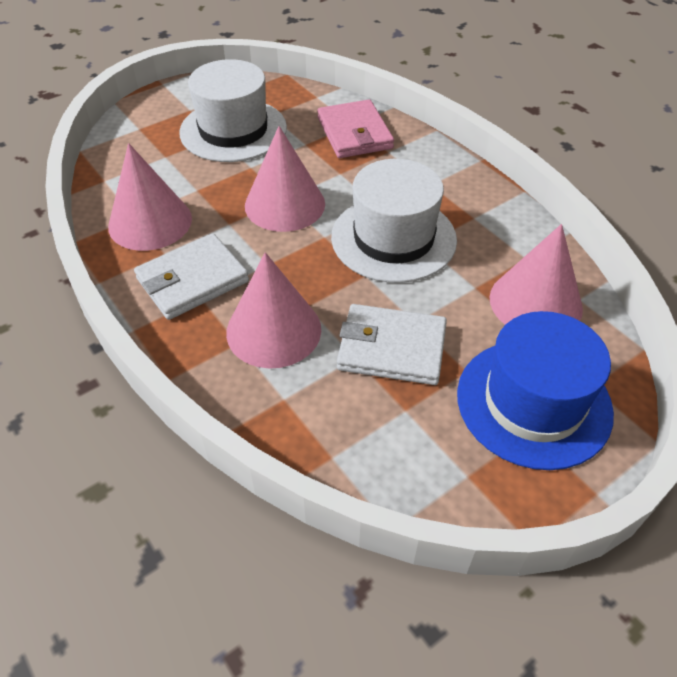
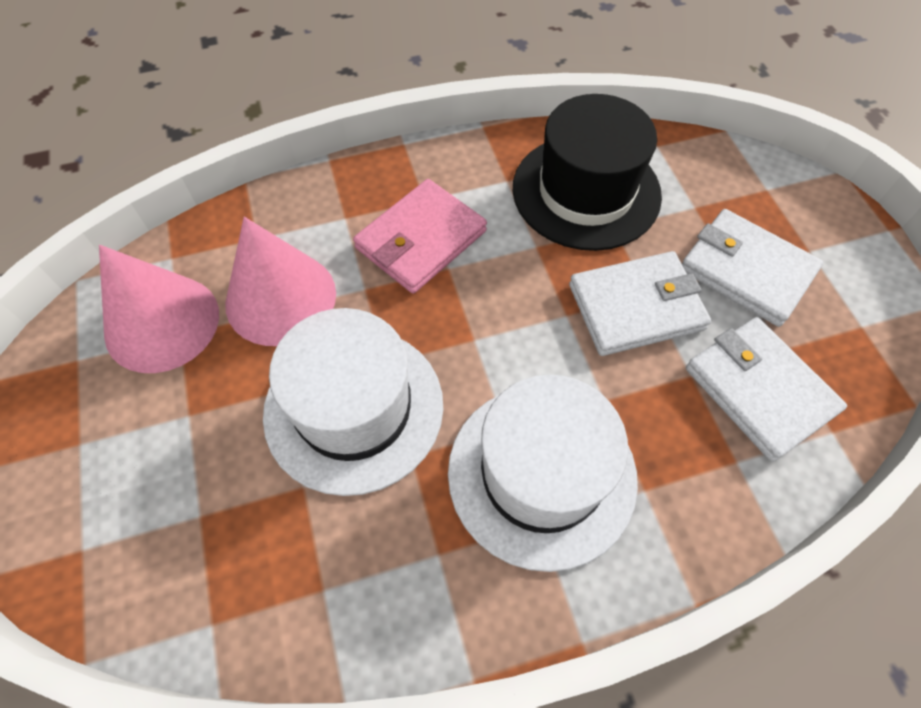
black hat: 0 -> 1
blue hat: 1 -> 0
pink cone: 4 -> 2
white wallet: 2 -> 3

